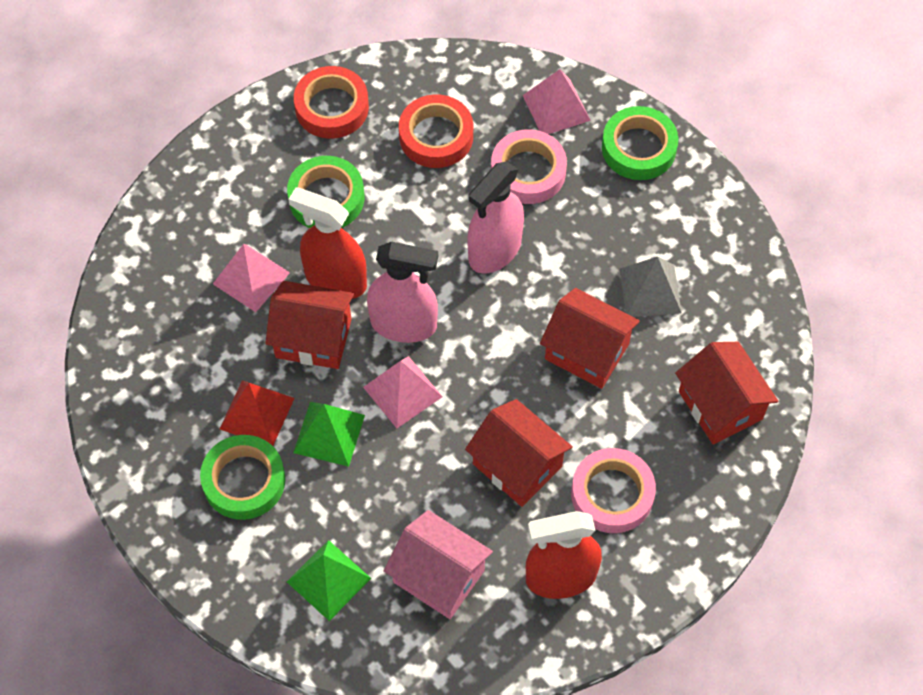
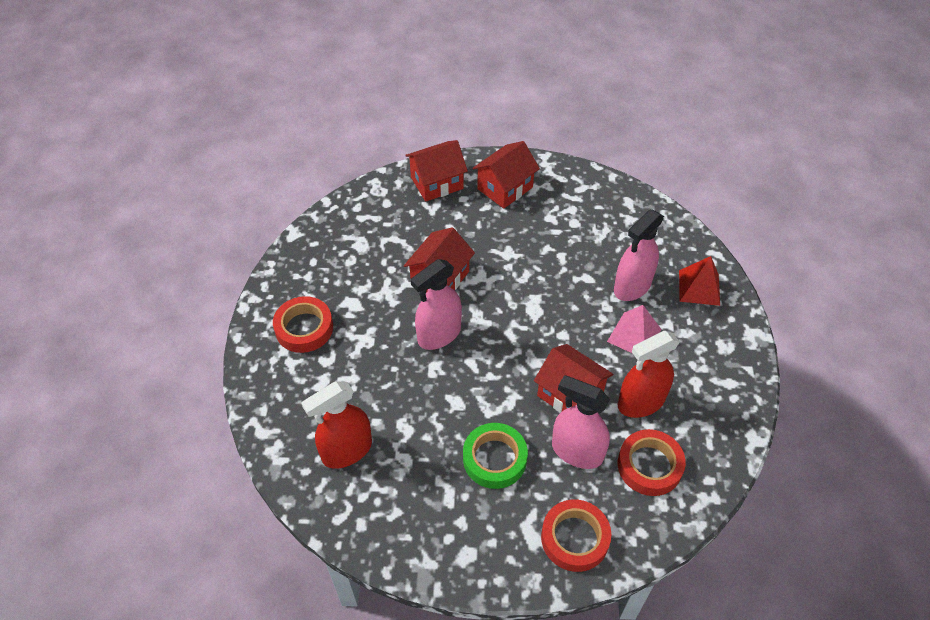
green pyramid: 2 -> 0
green tape: 3 -> 1
grey pyramid: 1 -> 0
pink house: 1 -> 0
pink pyramid: 3 -> 1
pink spray bottle: 2 -> 3
pink tape: 2 -> 0
red tape: 2 -> 3

